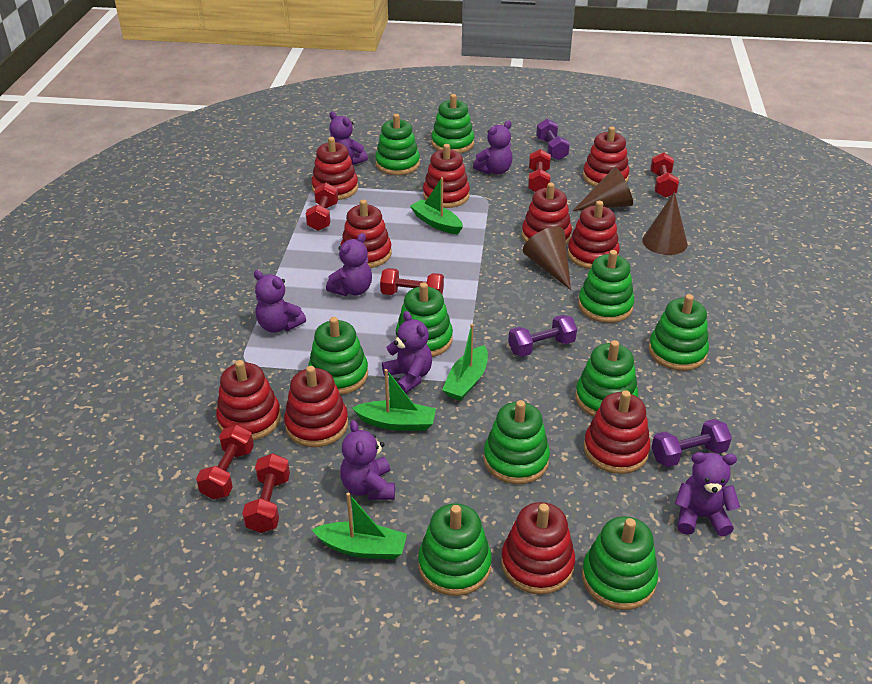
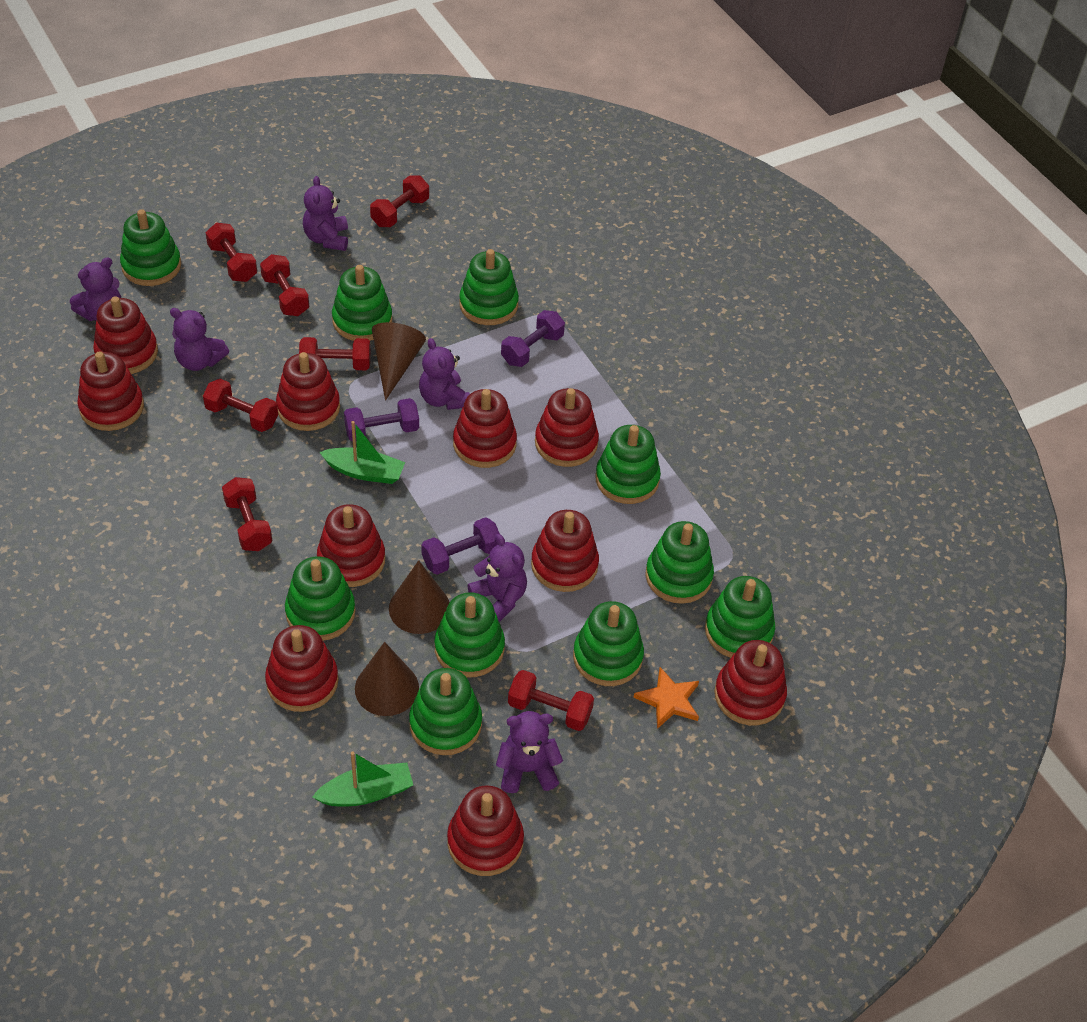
green boat: 4 -> 2
orange star: 0 -> 1
purple teddy bear: 7 -> 6
red dumbbell: 6 -> 7

